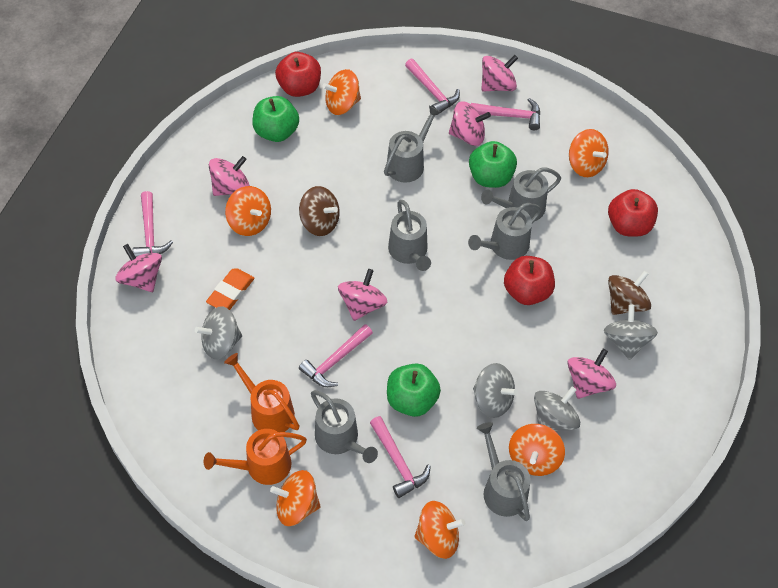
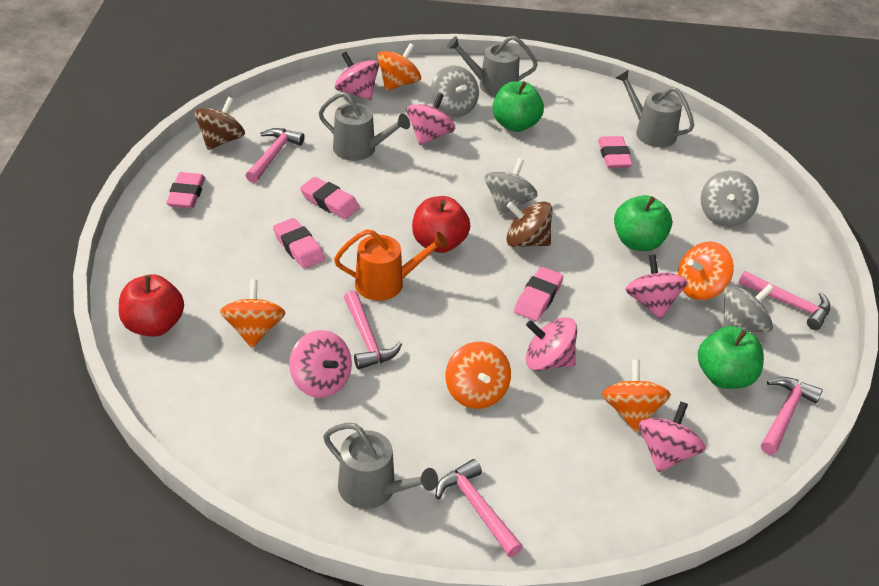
grey watering can: 6 -> 4
orange eraser: 1 -> 0
orange spinning top: 6 -> 5
orange watering can: 2 -> 1
pink eraser: 0 -> 5
red apple: 3 -> 2

